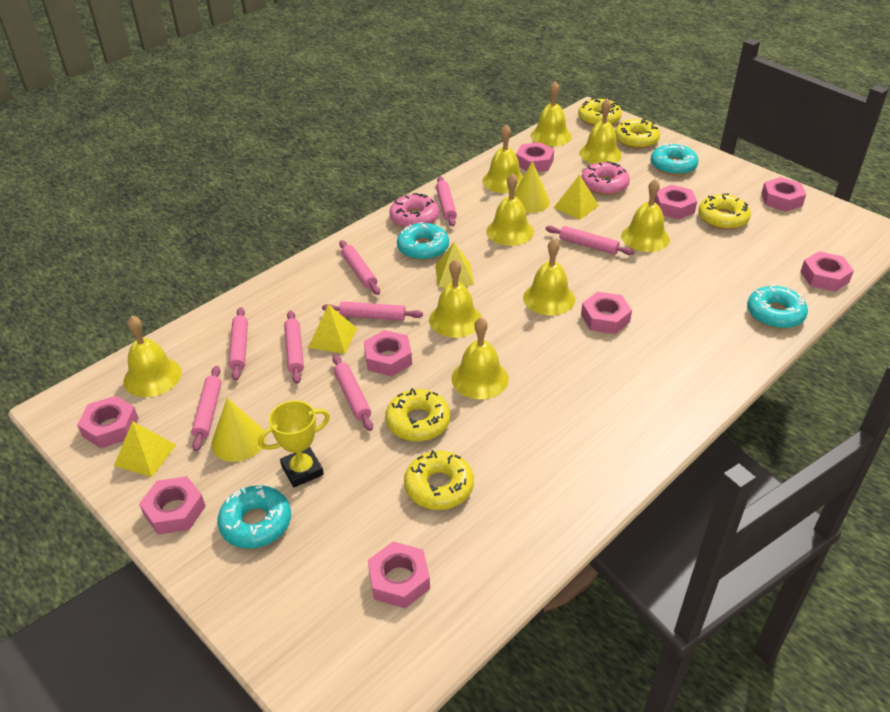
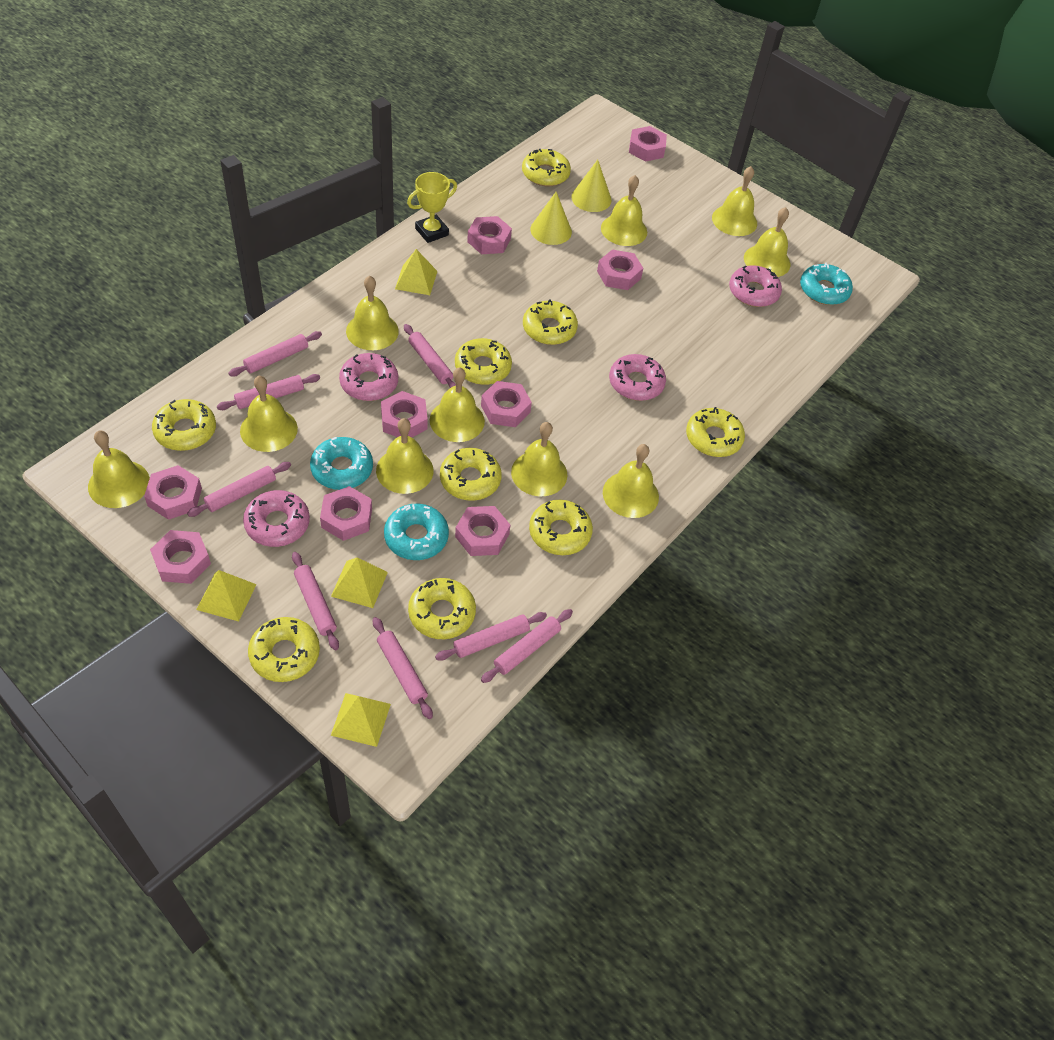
pink donut: 2 -> 4
turquoise donut: 4 -> 3
yellow bell: 9 -> 10
yellow donut: 5 -> 9

